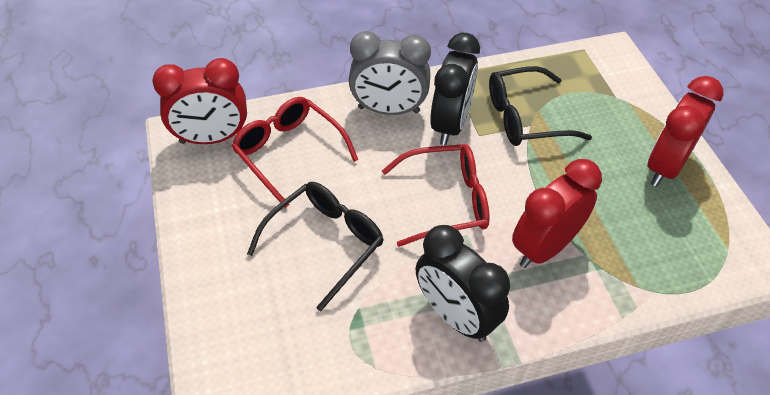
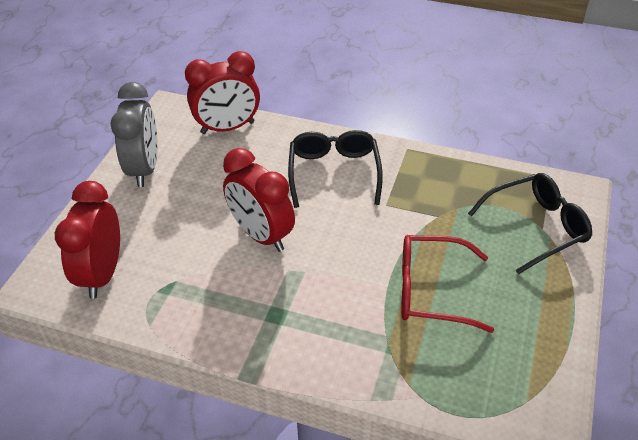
black clock: 2 -> 0
red glasses: 2 -> 1

